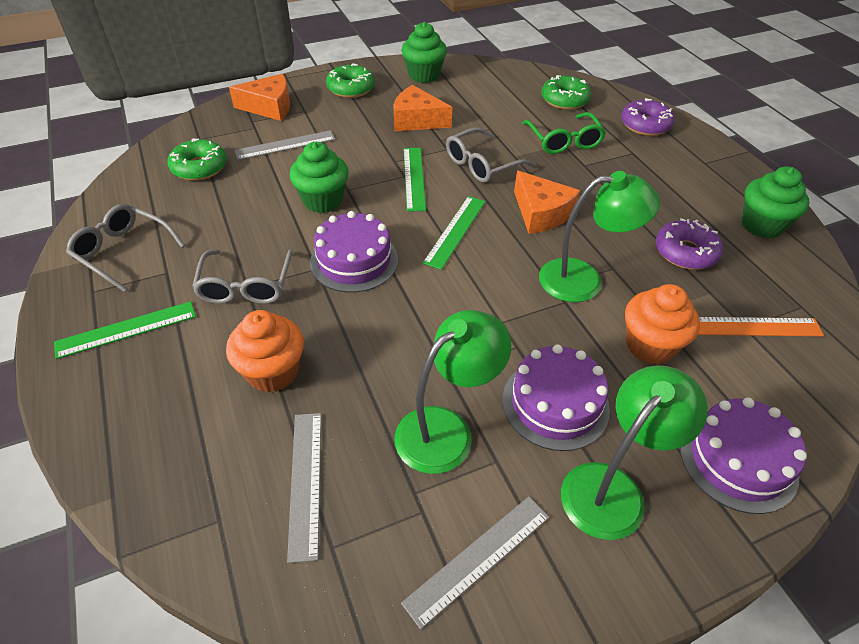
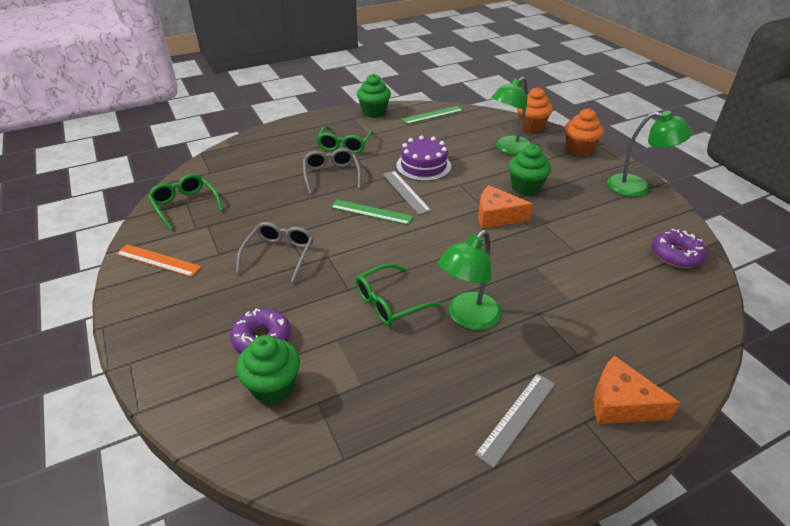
green donut: 3 -> 0
green glasses: 1 -> 3
green ruler: 3 -> 2
grey glasses: 3 -> 2
grey ruler: 3 -> 2
orange cheese: 3 -> 2
purple cake: 3 -> 1

